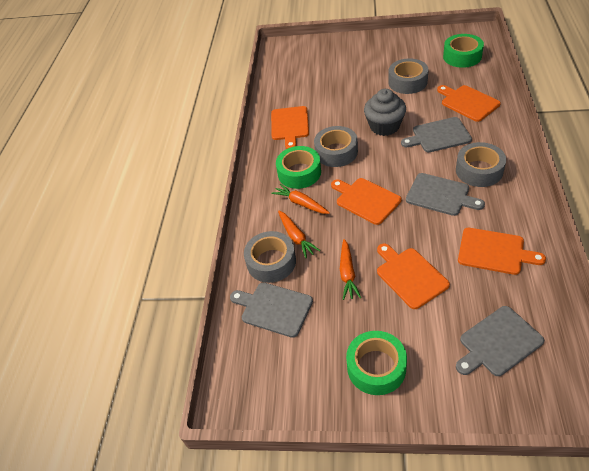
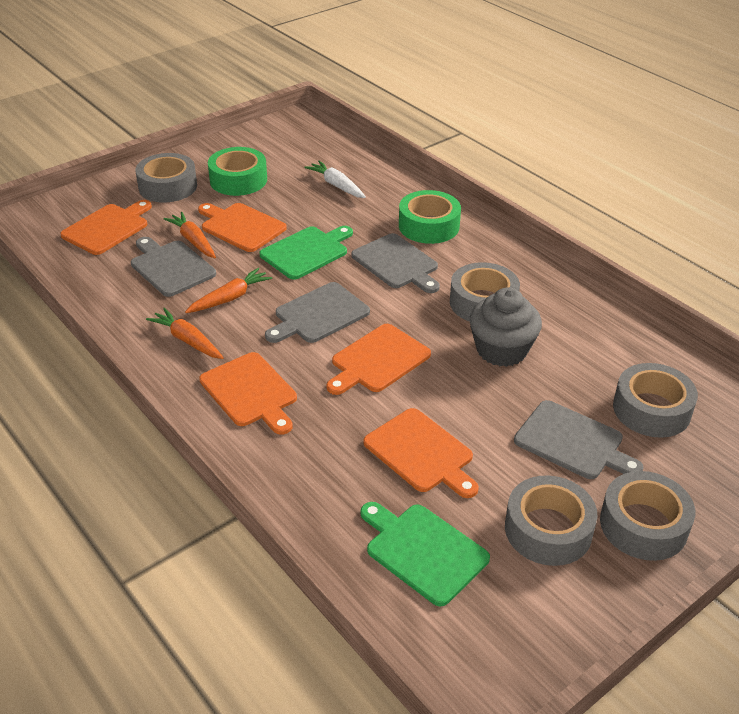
green cutting board: 0 -> 2
green tape: 3 -> 2
grey tape: 4 -> 5
white carrot: 0 -> 1

